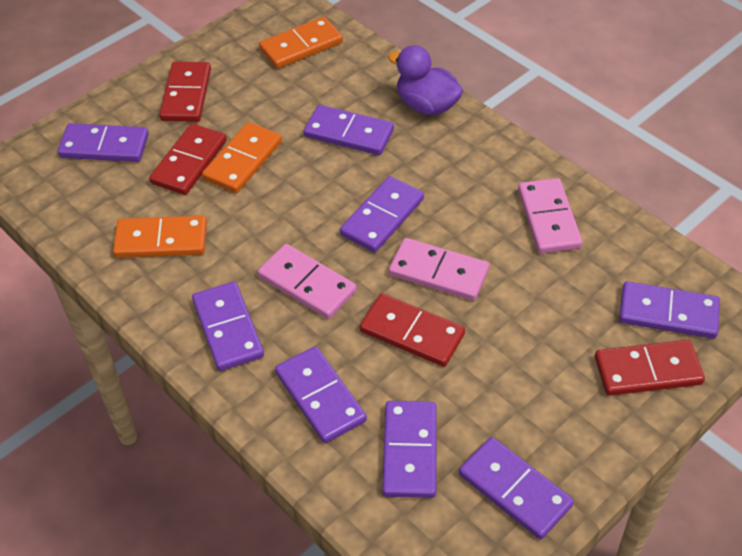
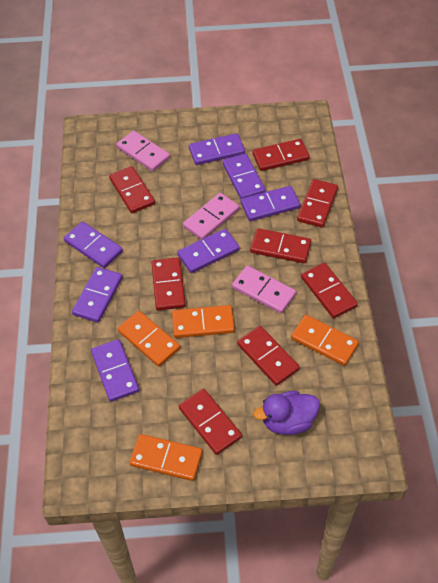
orange domino: 3 -> 4
purple domino: 8 -> 7
red domino: 4 -> 8

